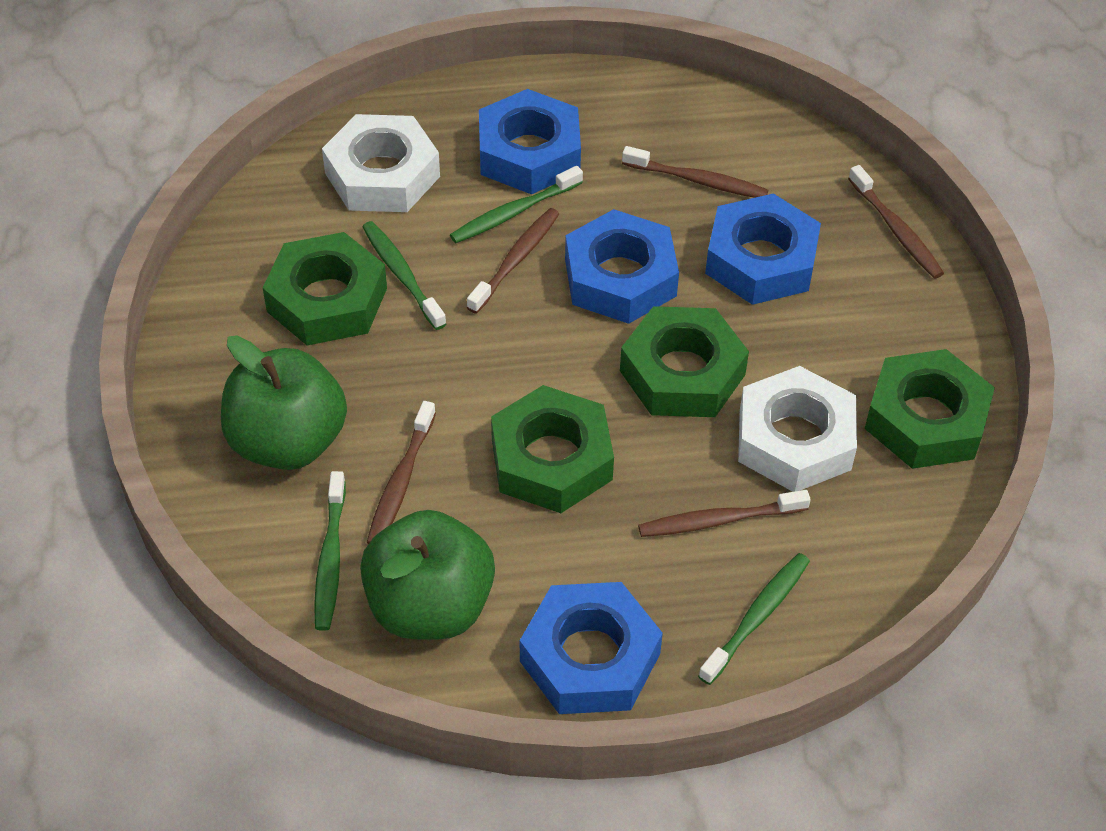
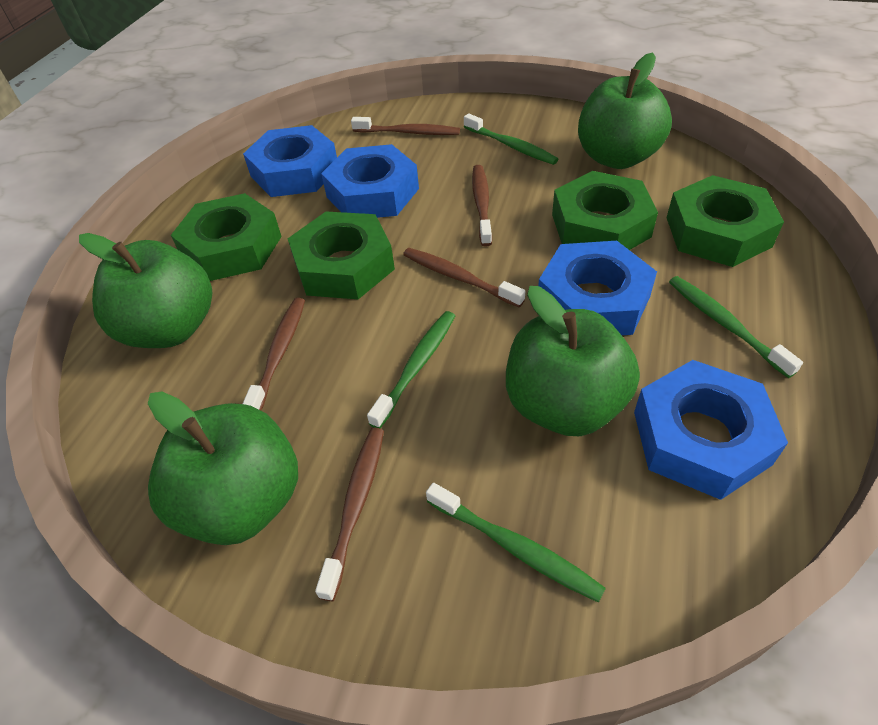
green apple: 2 -> 4
white nut: 2 -> 0

